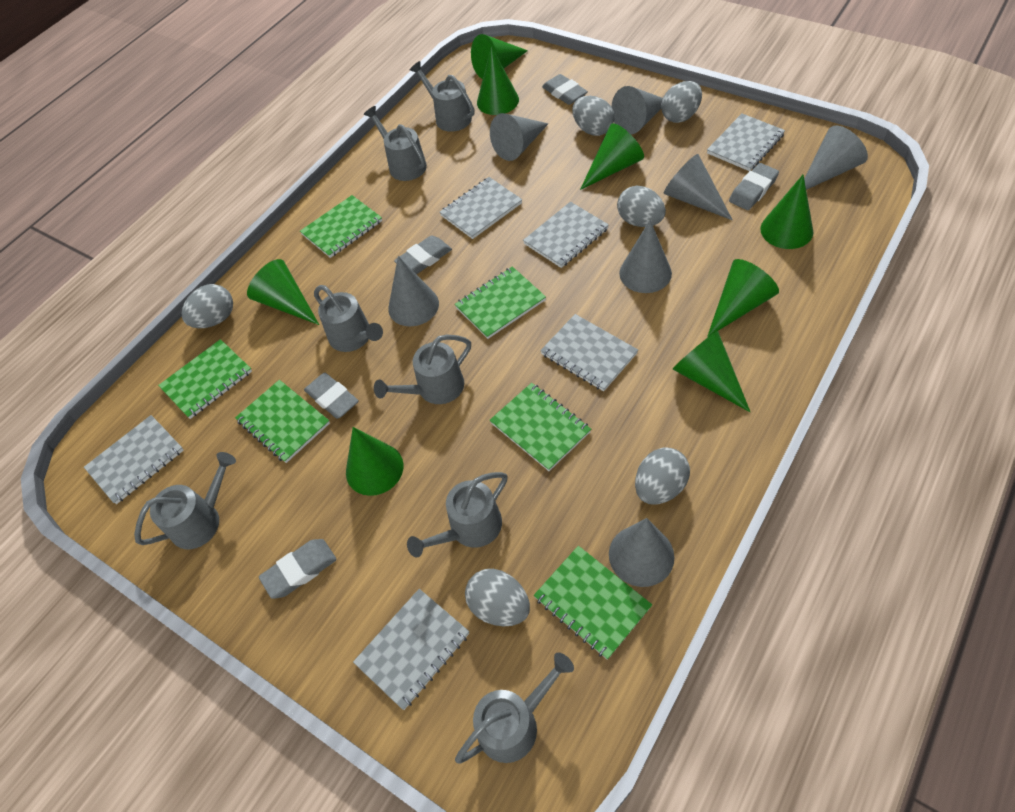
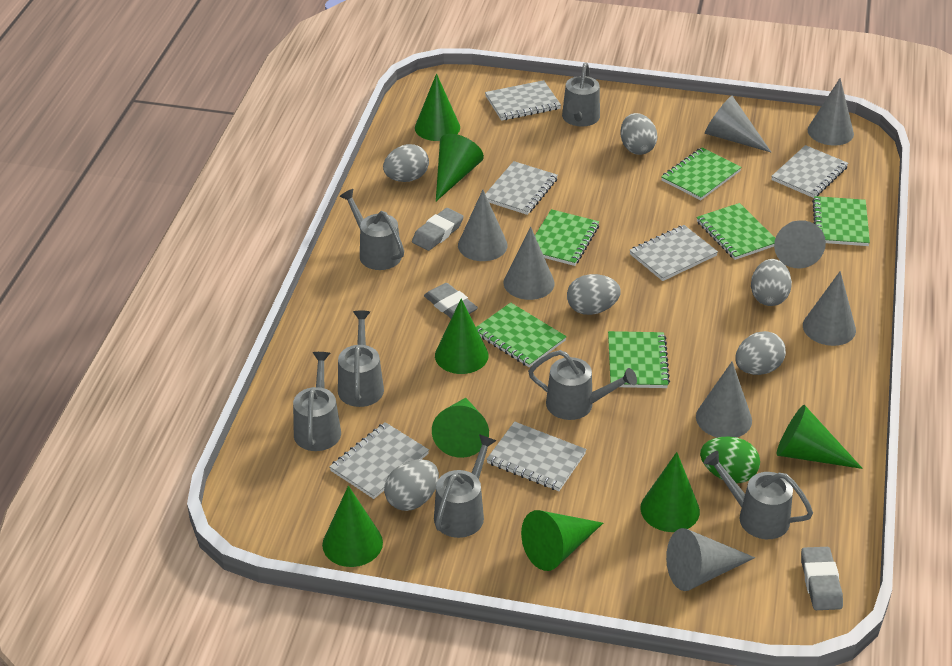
green egg: 0 -> 1
grey cone: 7 -> 8
grey eraser: 5 -> 3

